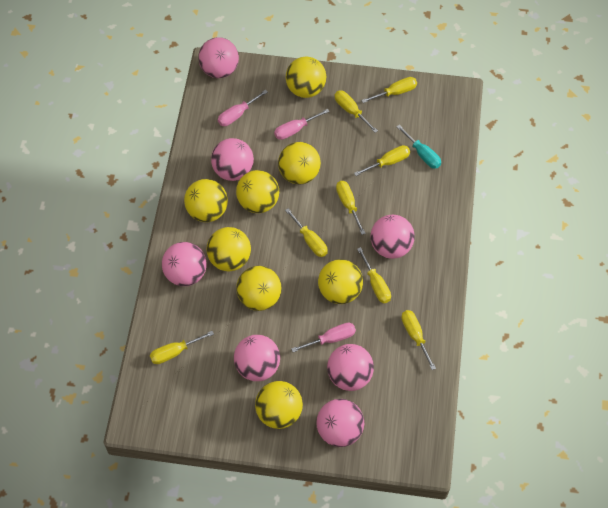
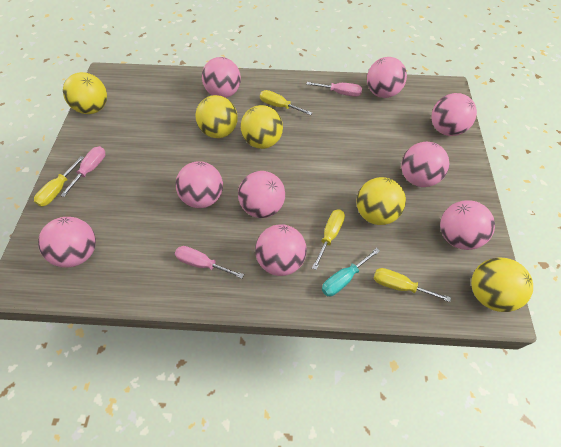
pink ball: 7 -> 9
yellow ball: 8 -> 5
yellow screwdriver: 8 -> 4

